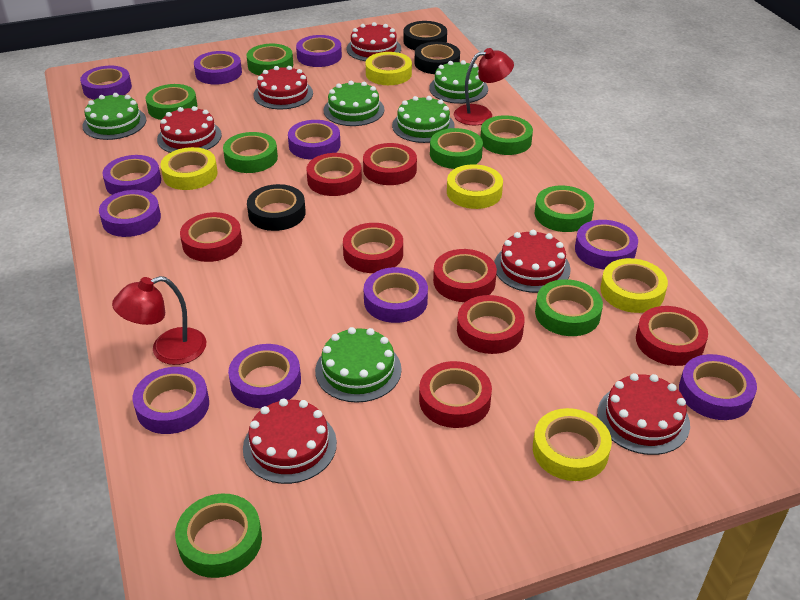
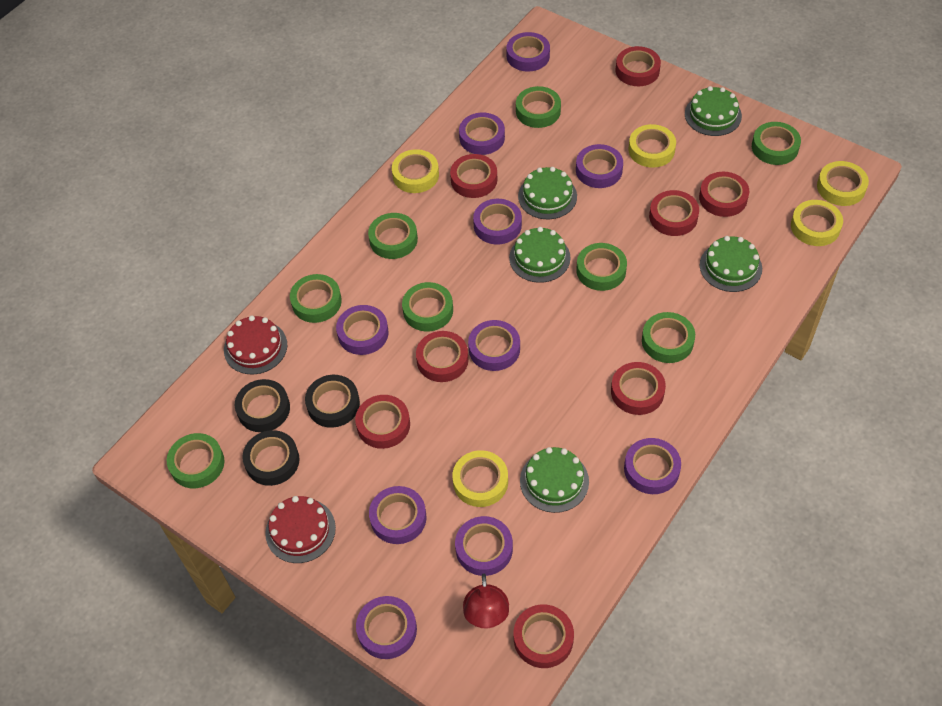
purple tape: 11 -> 10
red cake: 6 -> 2
red lamp: 2 -> 1

